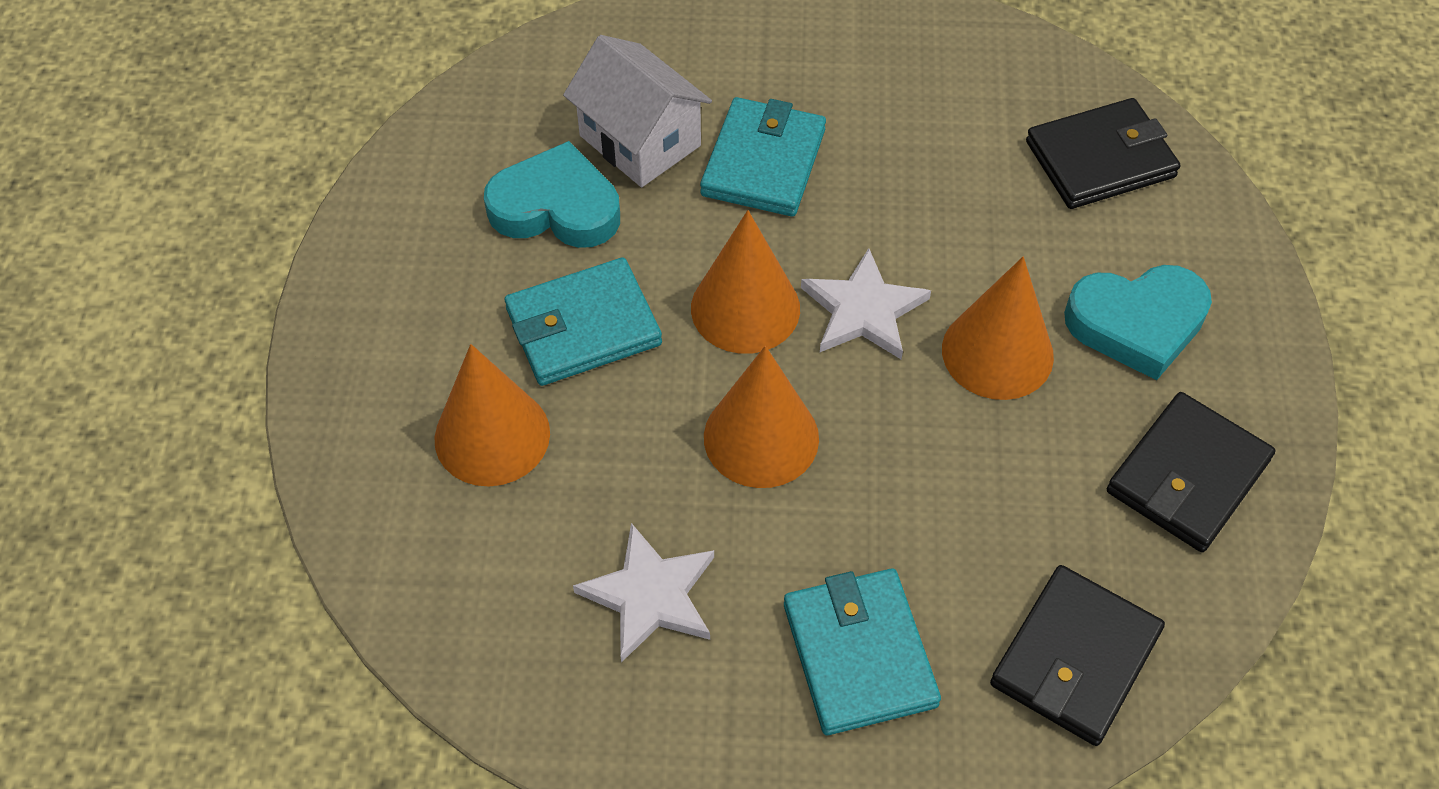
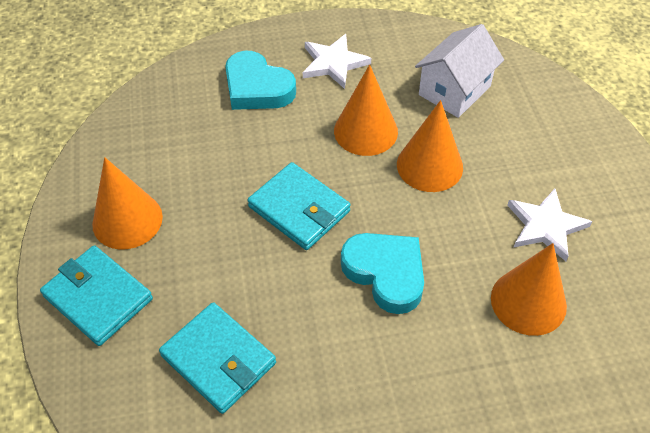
black wallet: 3 -> 0

